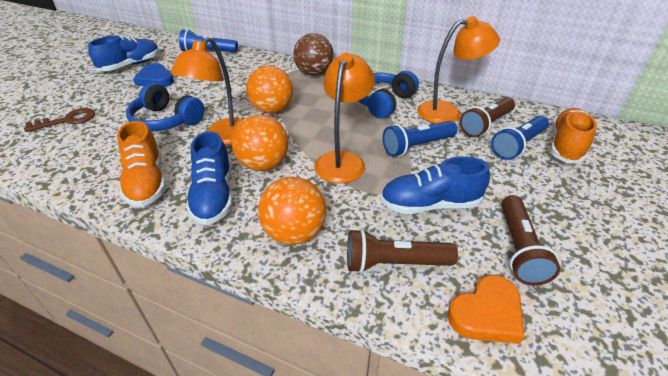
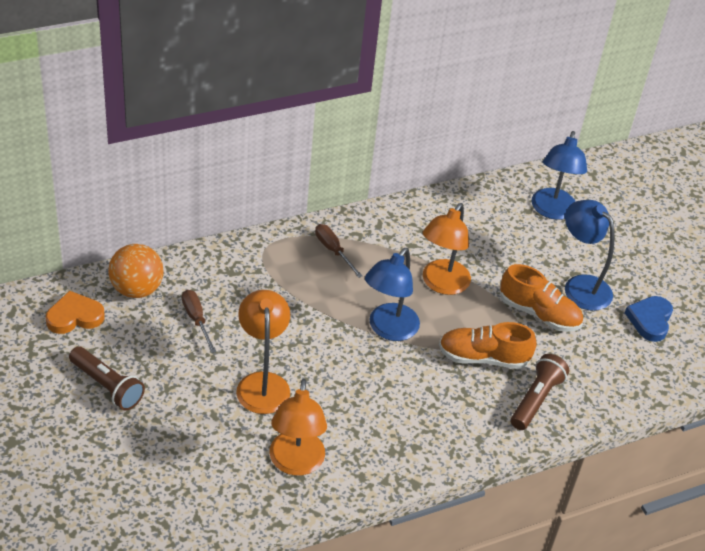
blue flashlight: 3 -> 0
blue headphones: 2 -> 0
blue lamp: 0 -> 3
blue shoe: 3 -> 0
brown ball: 1 -> 0
brown flashlight: 3 -> 2
brown key: 1 -> 0
brown screwdriver: 0 -> 2
orange ball: 3 -> 1

